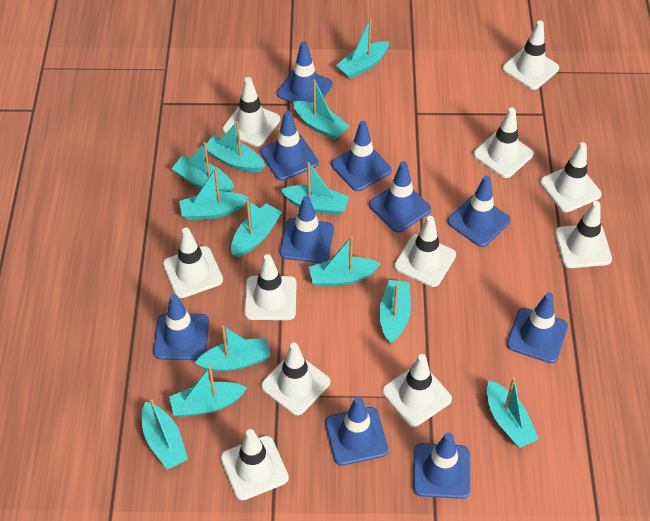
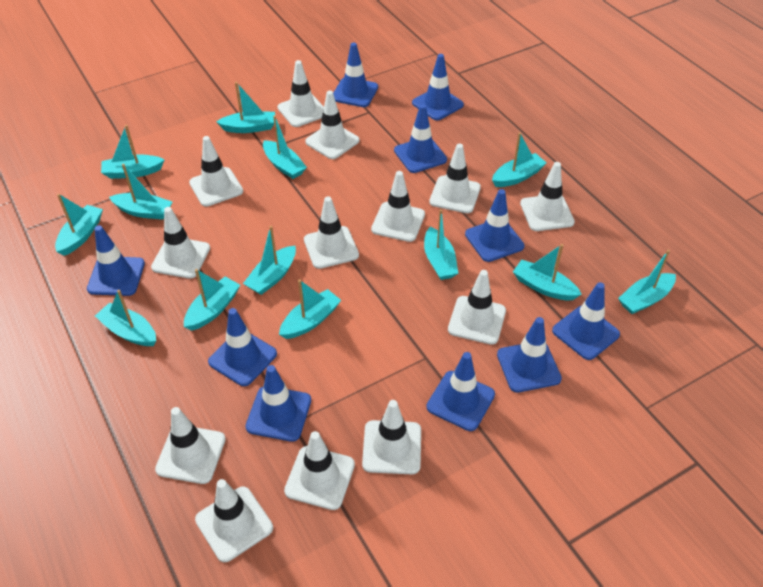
white traffic cone: 11 -> 13

